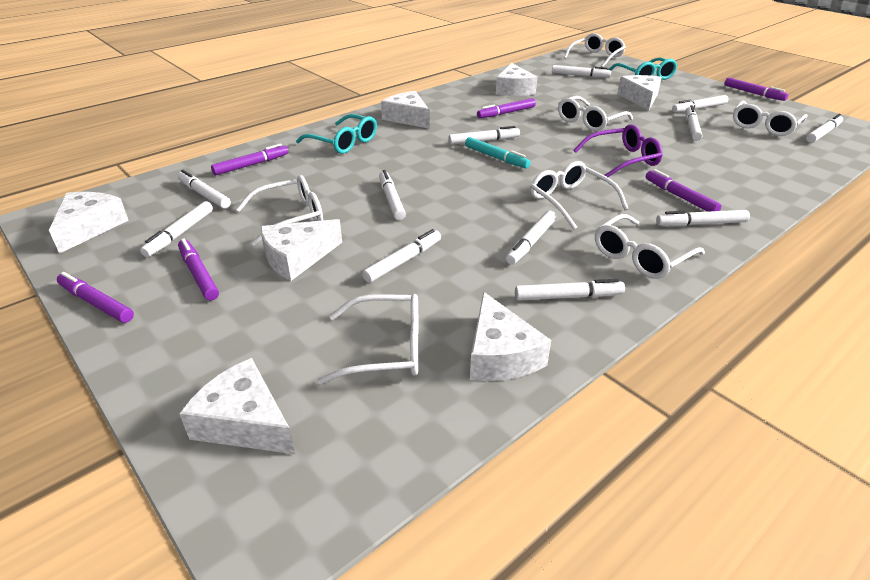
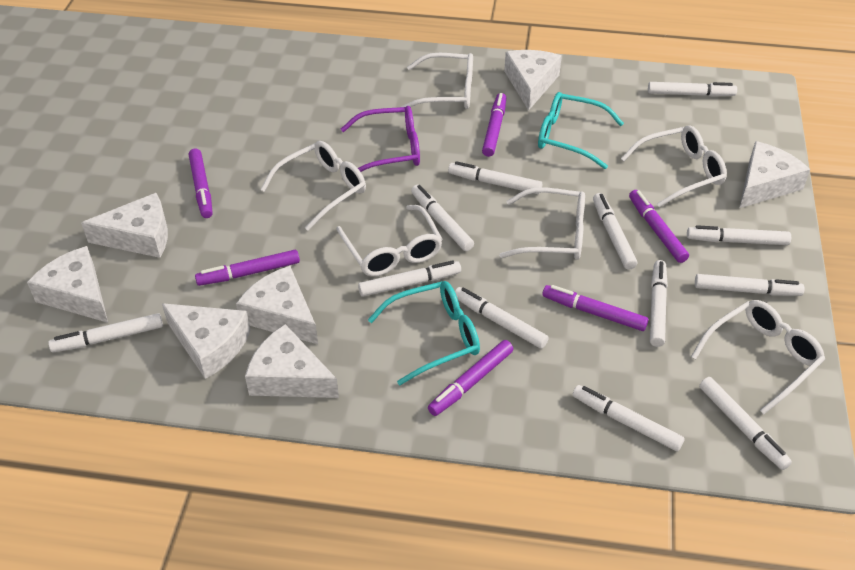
turquoise marker: 1 -> 0
white glasses: 7 -> 6

